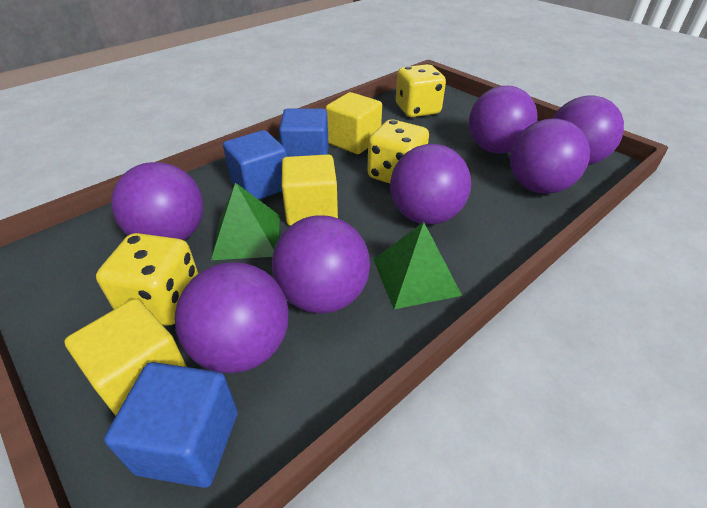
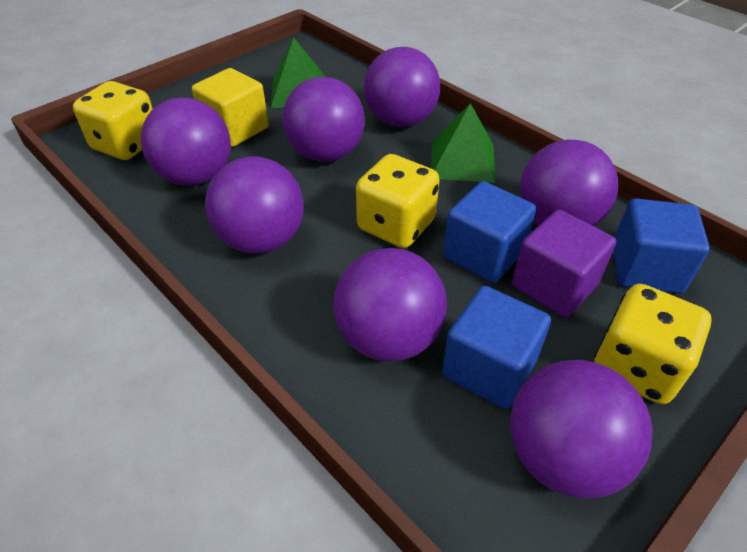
purple cube: 0 -> 1
yellow cube: 3 -> 1

